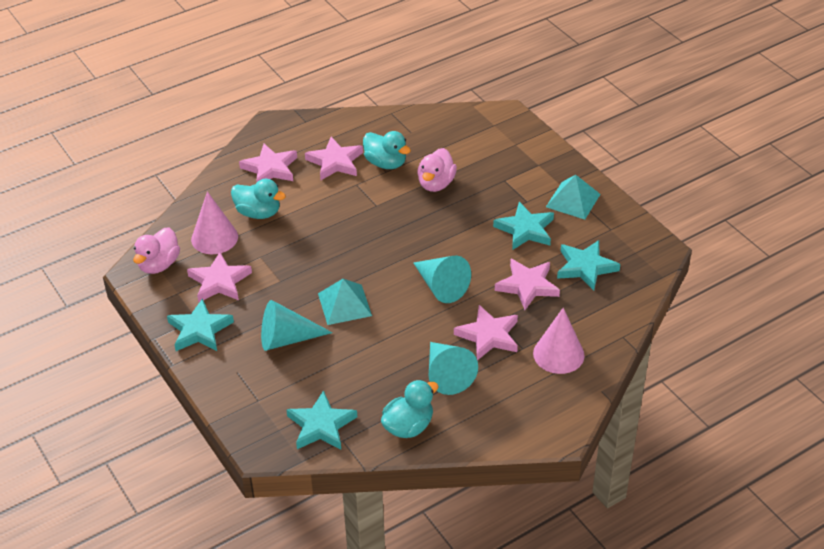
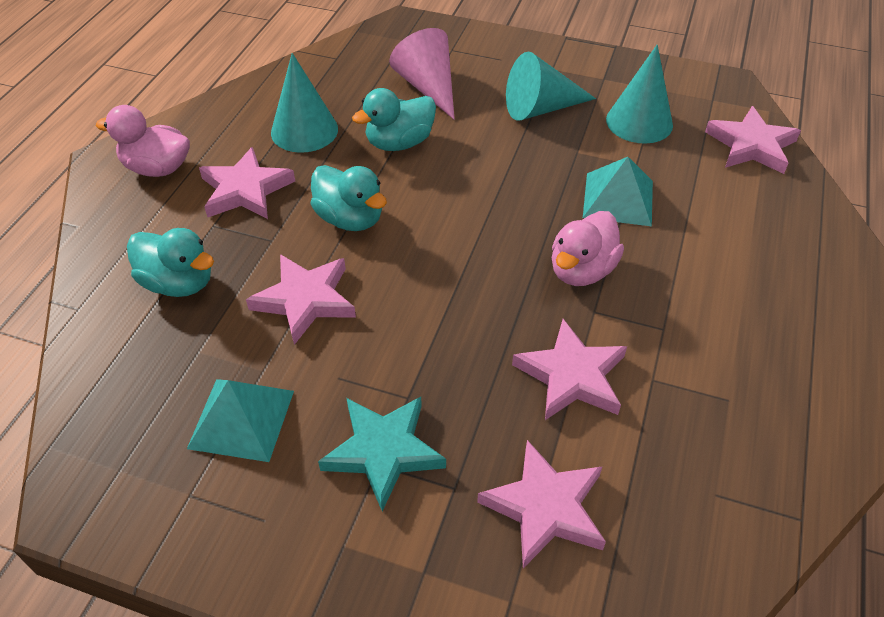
pink cone: 2 -> 1
turquoise star: 4 -> 1

